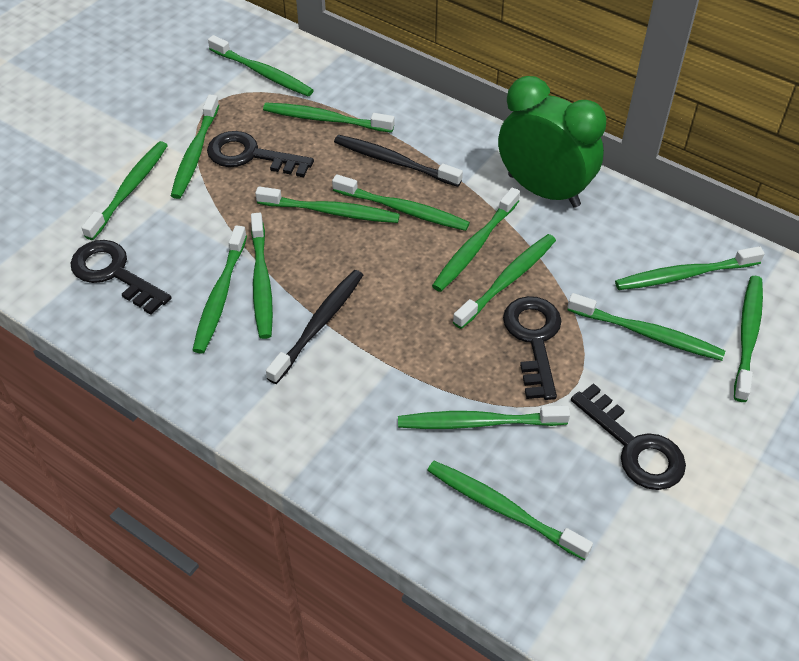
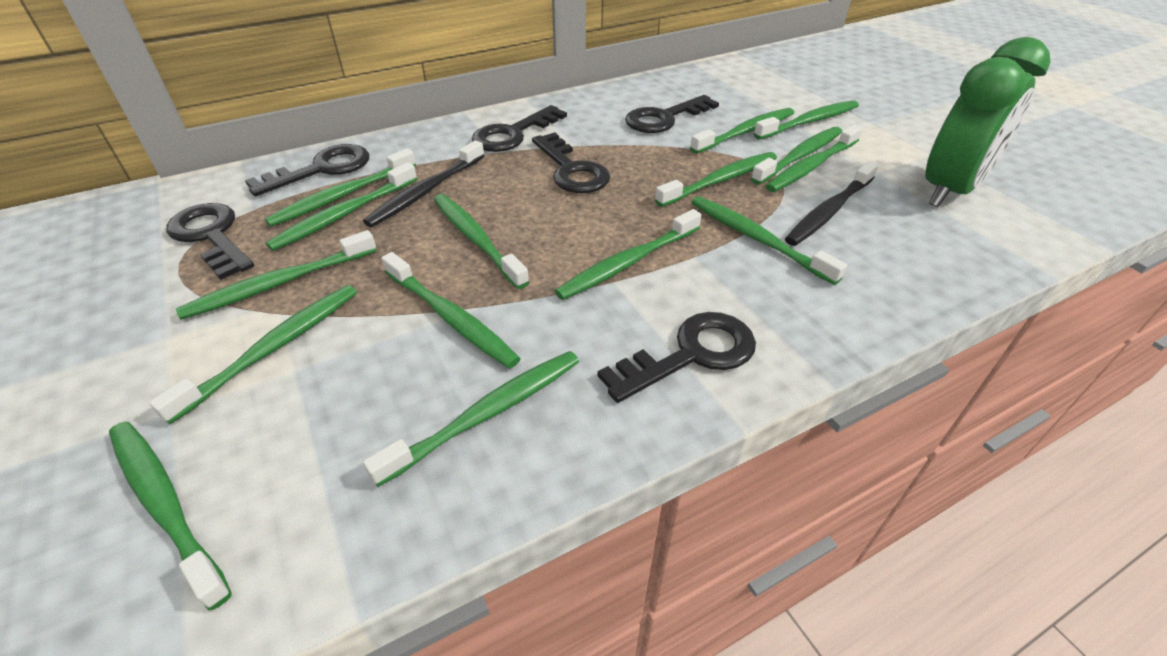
black key: 4 -> 6

